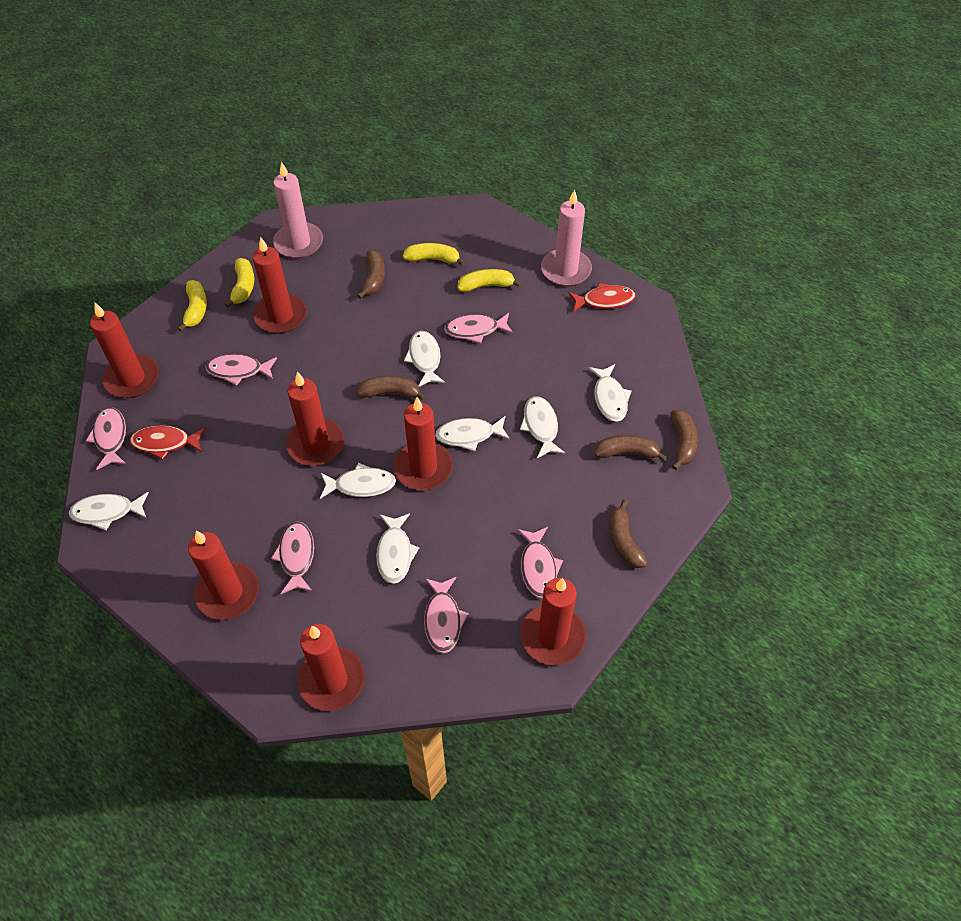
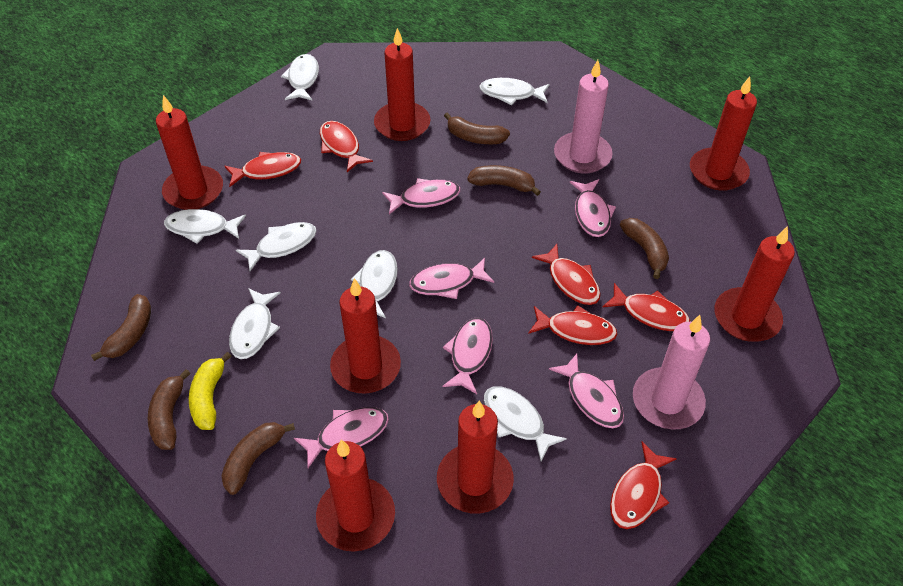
brown banana: 5 -> 6
red fish: 2 -> 6
yellow banana: 4 -> 1

